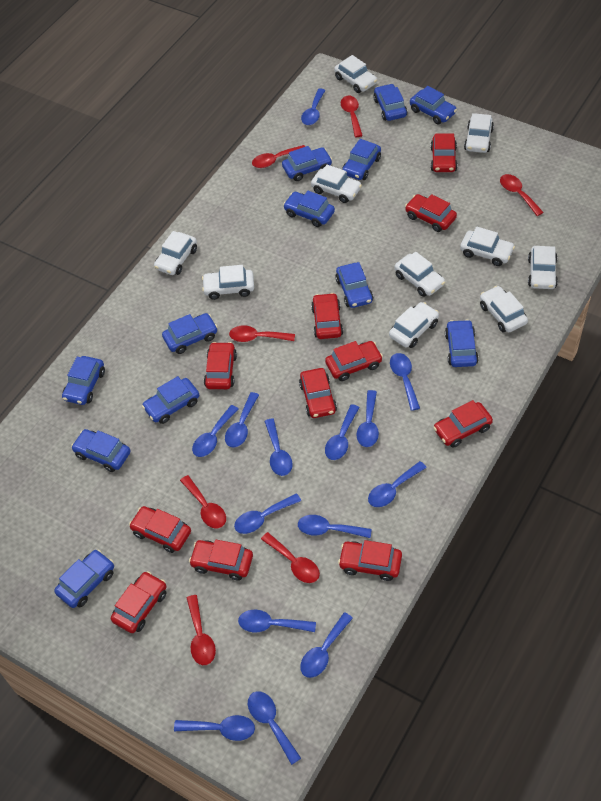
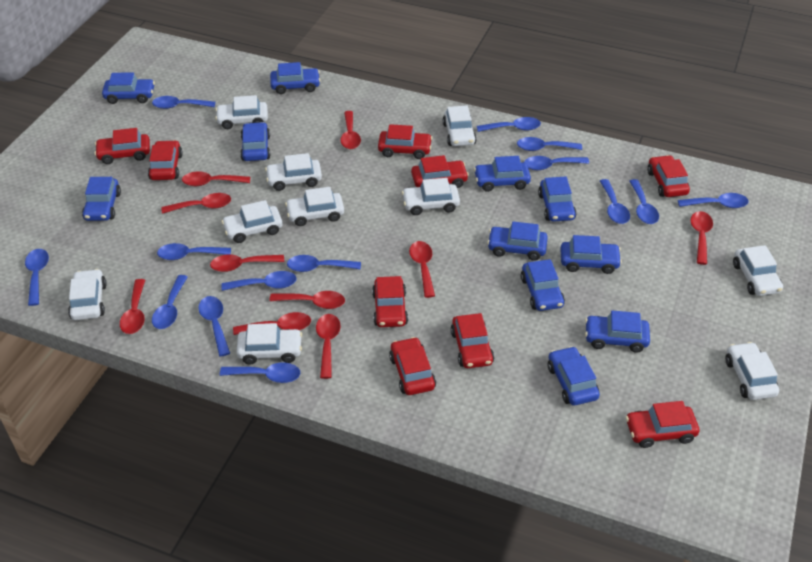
blue car: 12 -> 11
red car: 11 -> 9
red spoon: 7 -> 10

